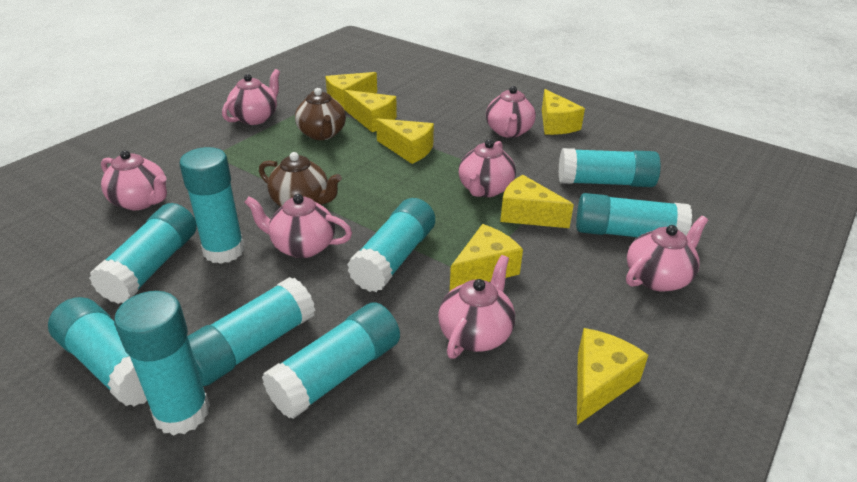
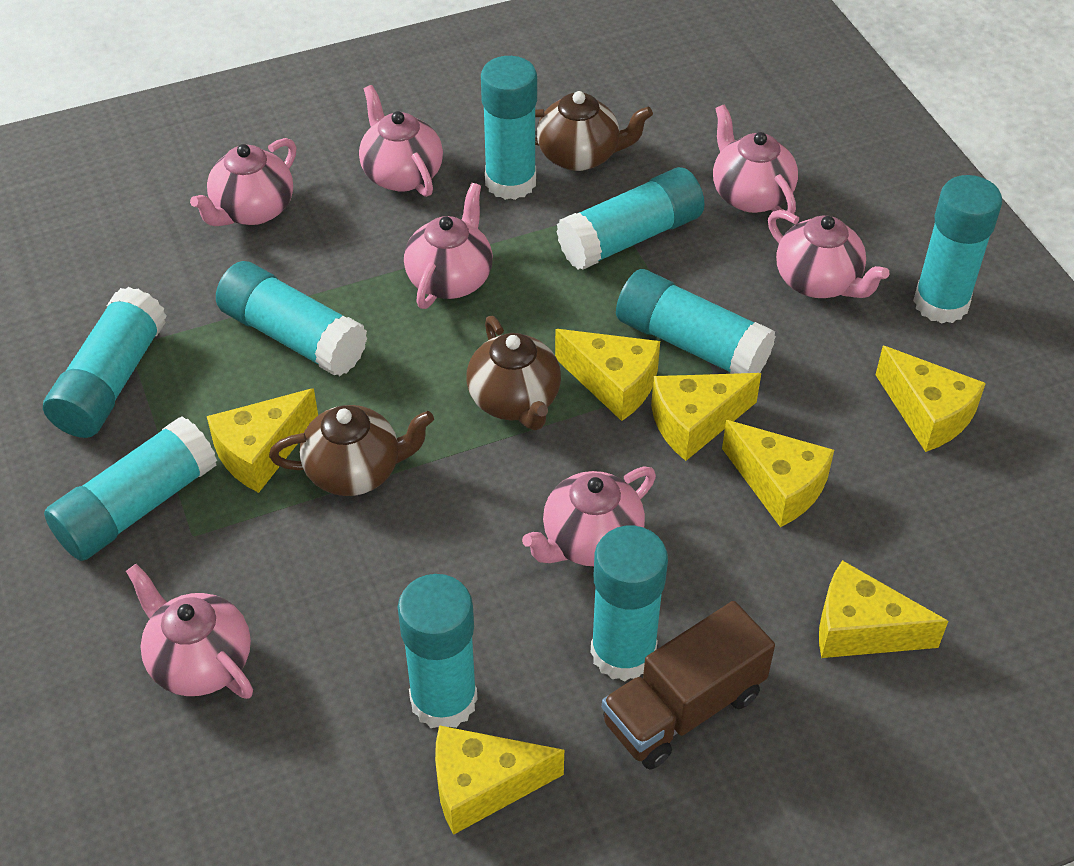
brown teapot: 2 -> 3
brown truck: 0 -> 1

